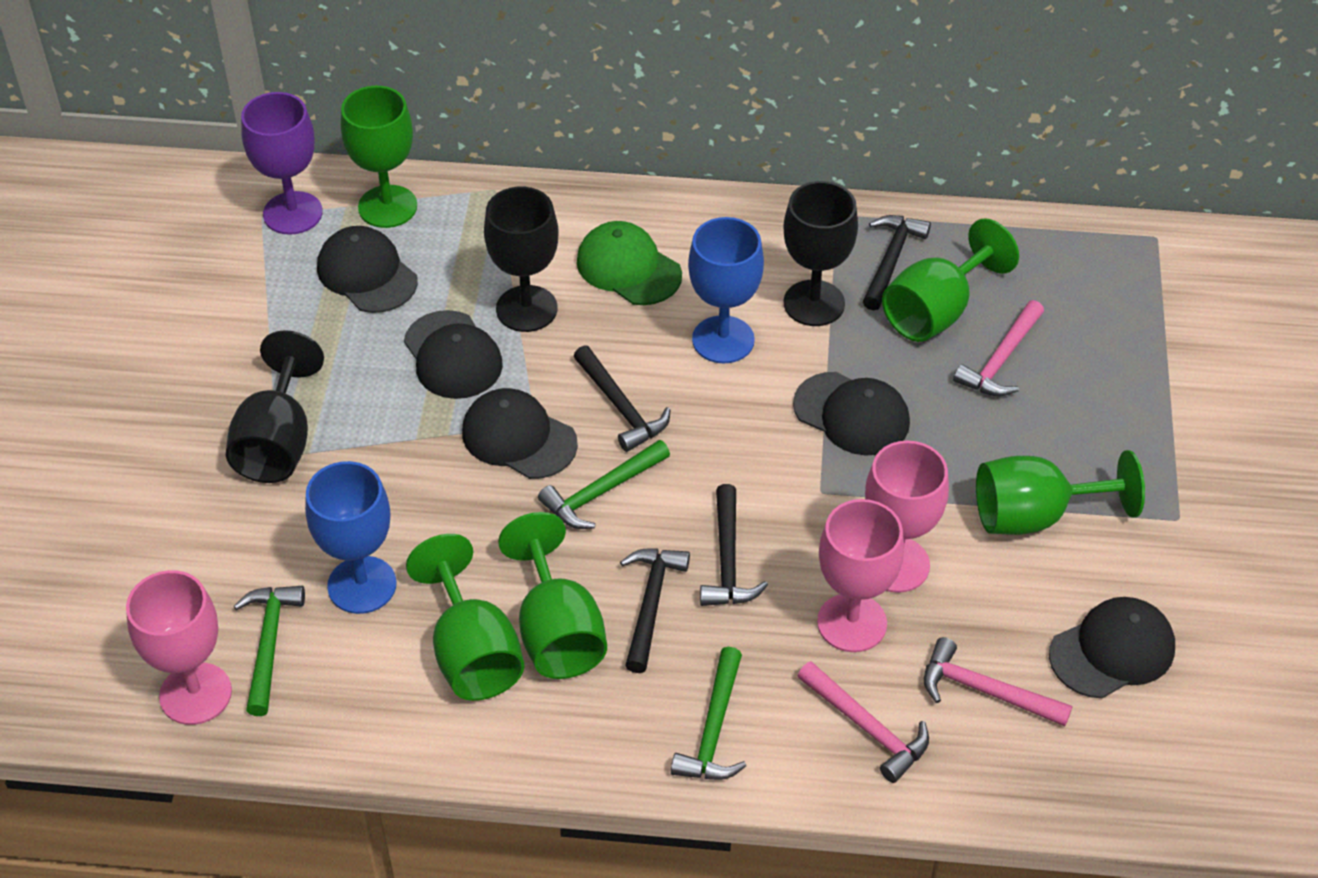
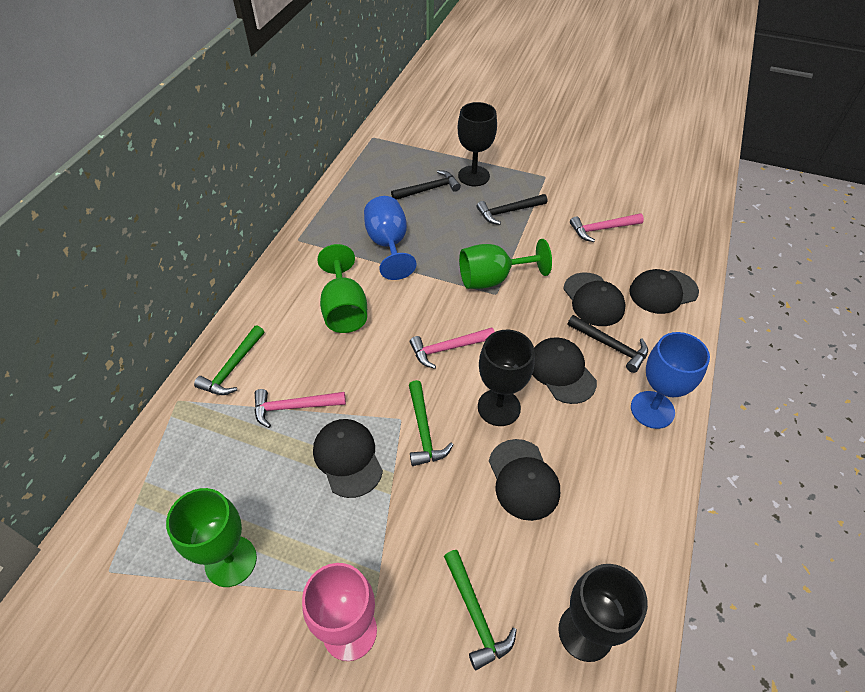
black hammer: 4 -> 3
green cap: 1 -> 0
green goblet: 5 -> 3
pink goblet: 3 -> 1
purple goblet: 1 -> 0

